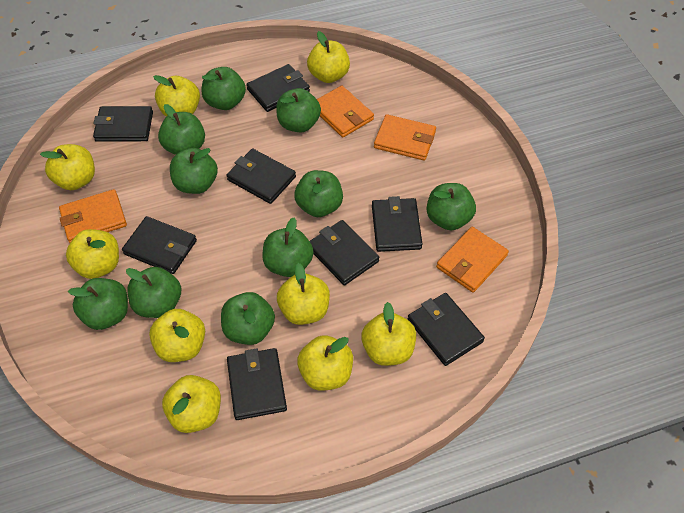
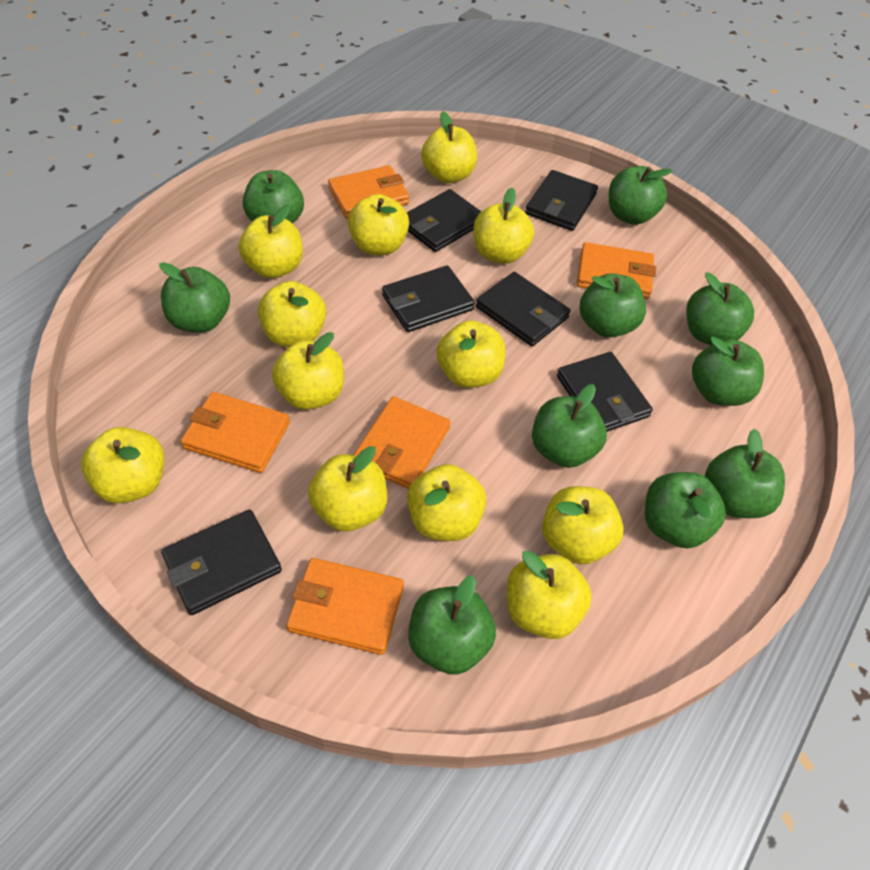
black wallet: 8 -> 6
orange wallet: 4 -> 5
yellow apple: 9 -> 12

